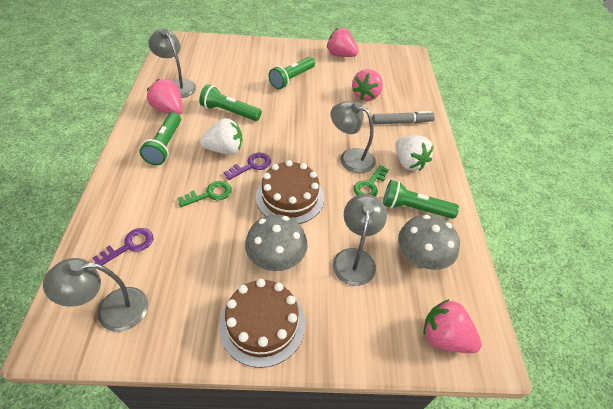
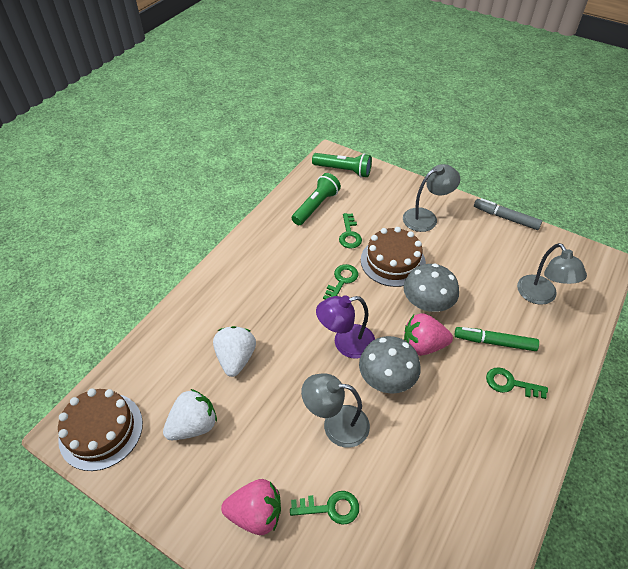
green flashlight: 4 -> 2
green key: 2 -> 4
green marker: 0 -> 1
grey lamp: 4 -> 3
pink strawberry: 4 -> 2
purple key: 2 -> 0
purple lamp: 0 -> 1

